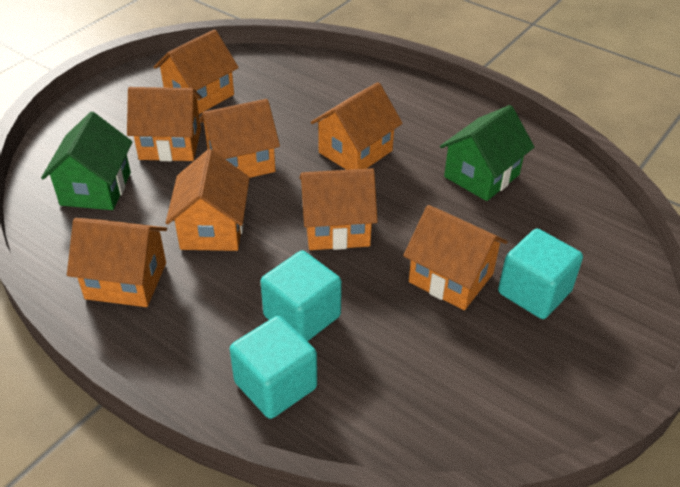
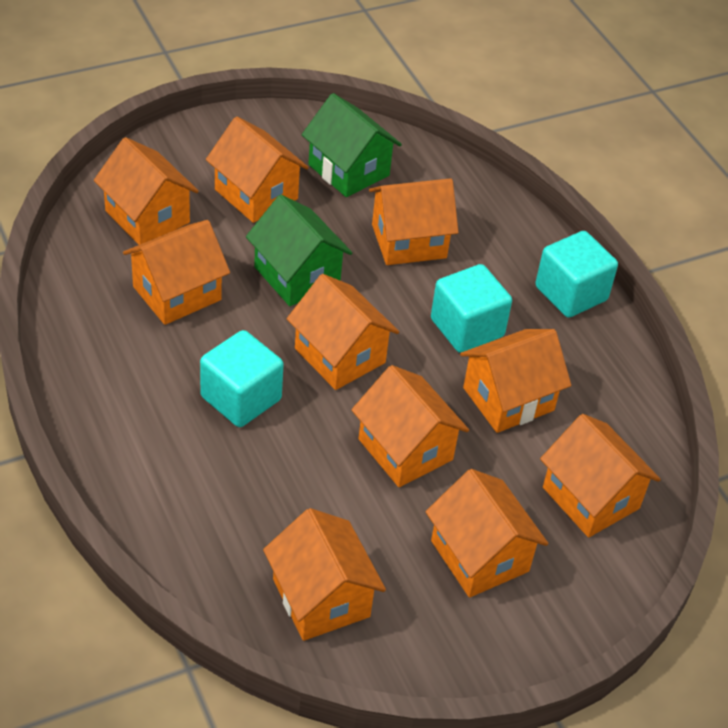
orange house: 8 -> 10

